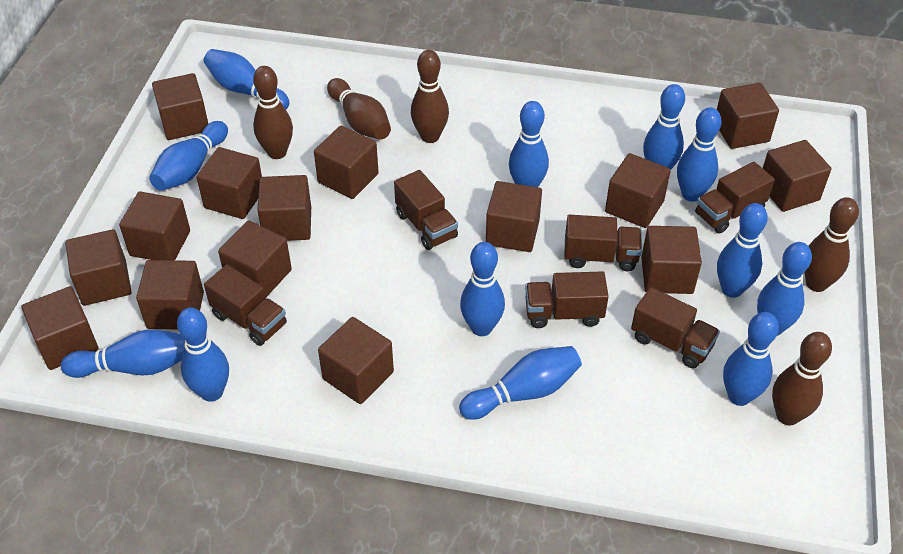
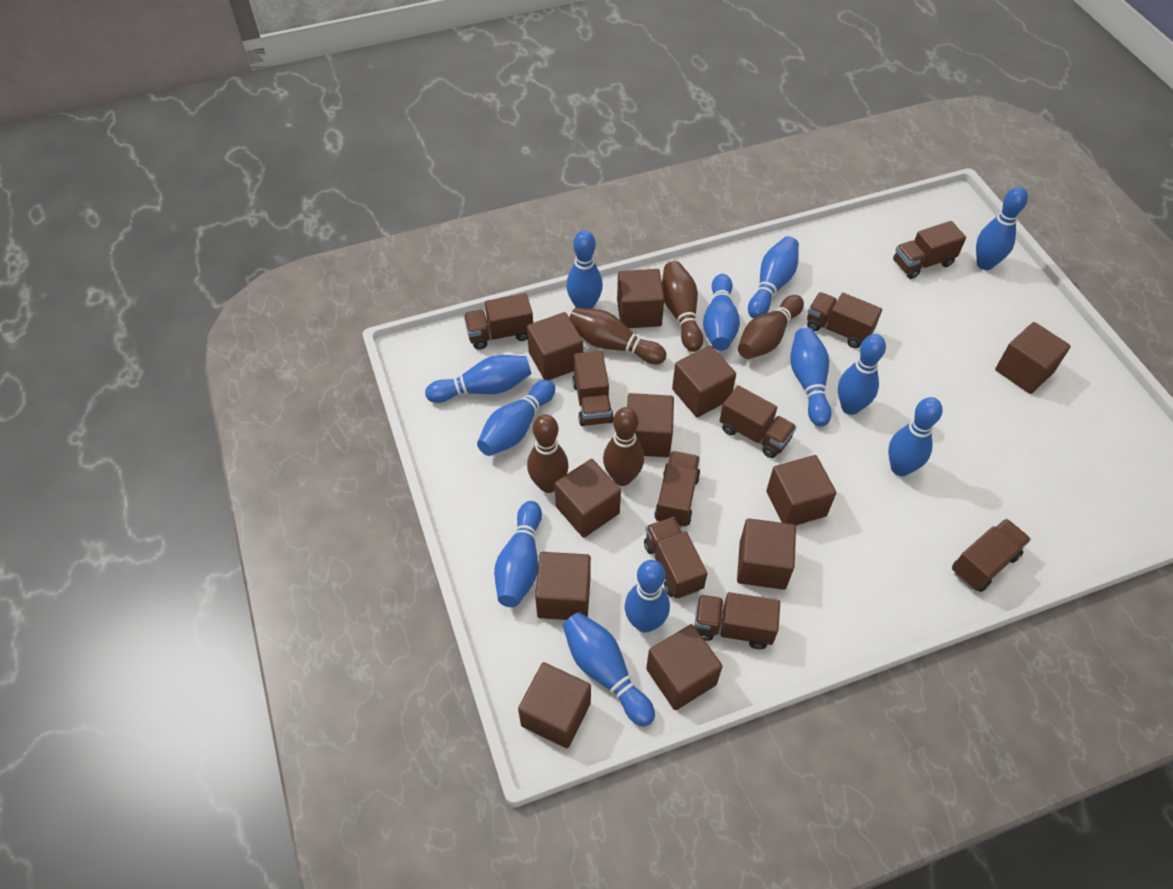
brown cube: 15 -> 11
brown truck: 6 -> 9

